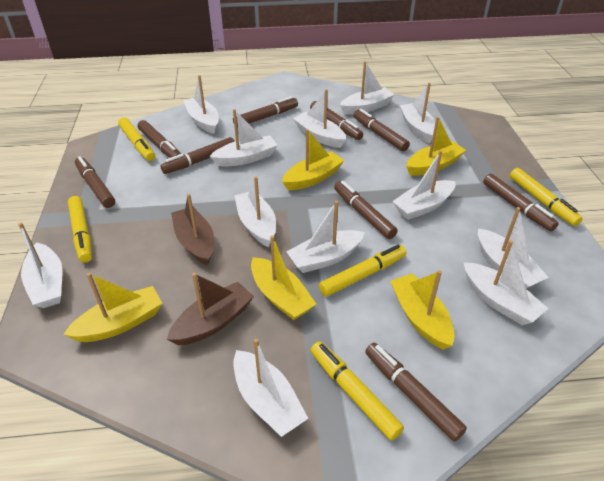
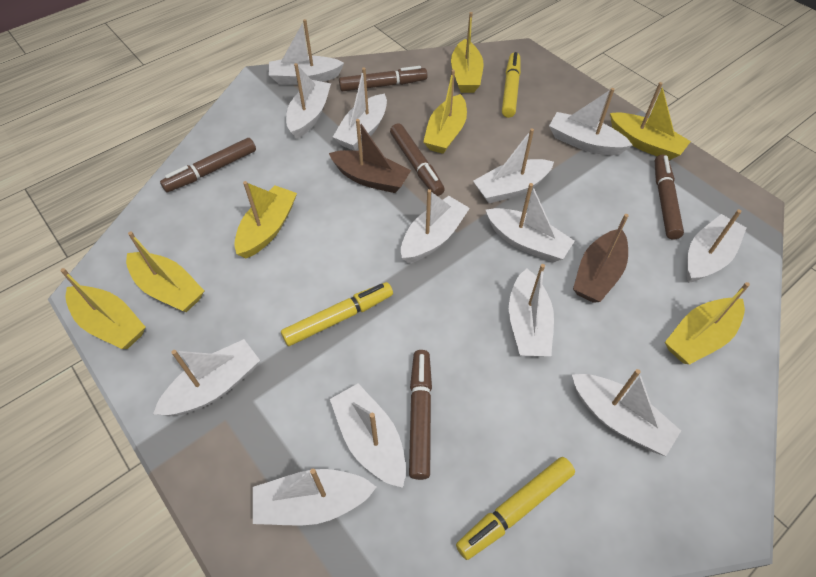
brown marker: 9 -> 5
white boat: 12 -> 13
yellow boat: 5 -> 7
yellow marker: 5 -> 3

